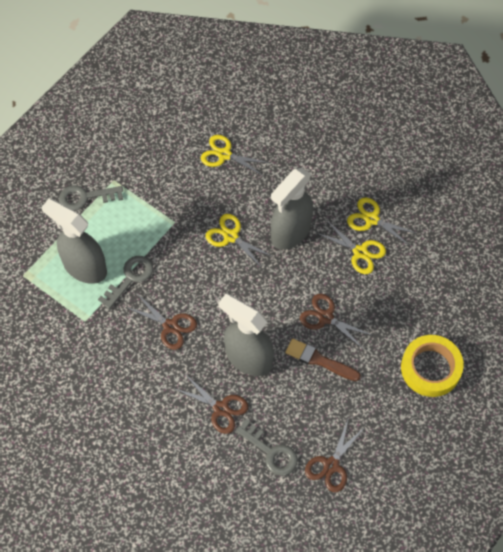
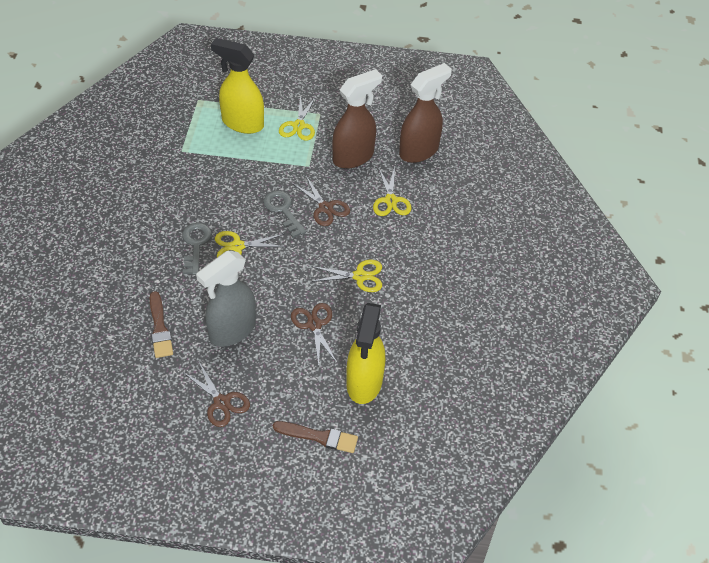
brown brush: 1 -> 2
brown scissors: 4 -> 3
brown spray bottle: 0 -> 2
grey key: 3 -> 2
grey spray bottle: 3 -> 1
yellow spray bottle: 0 -> 2
yellow tape: 1 -> 0

